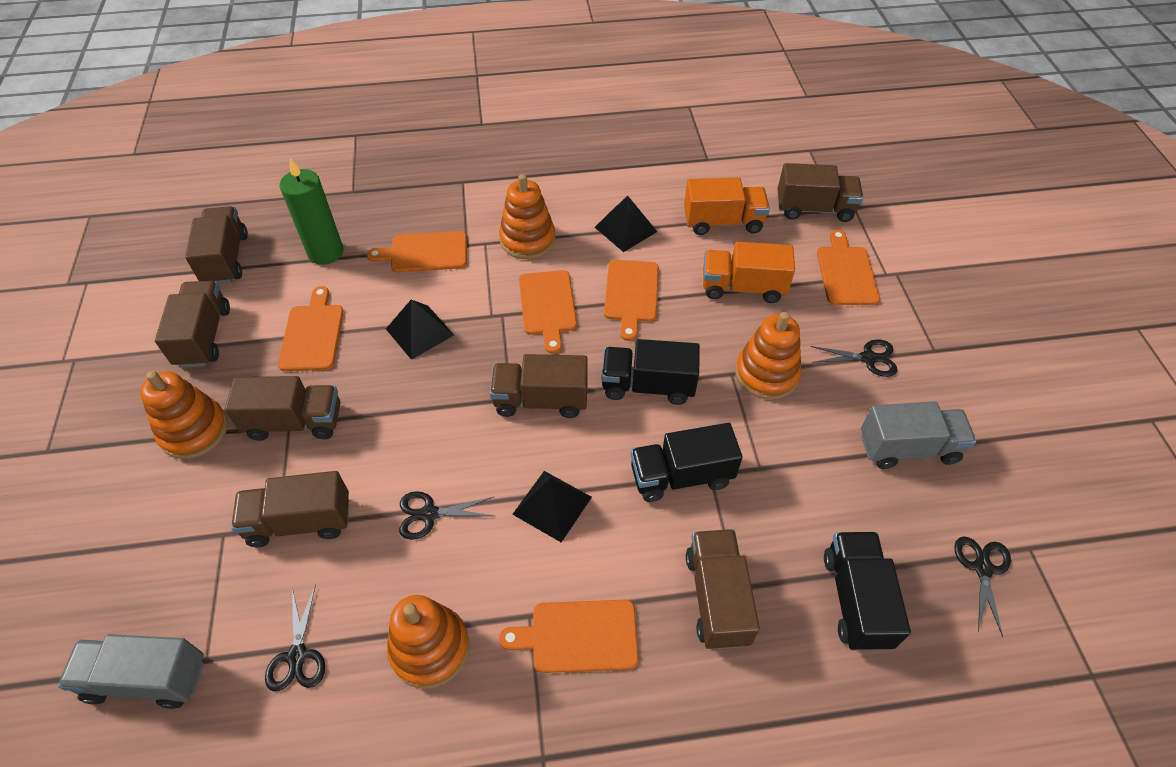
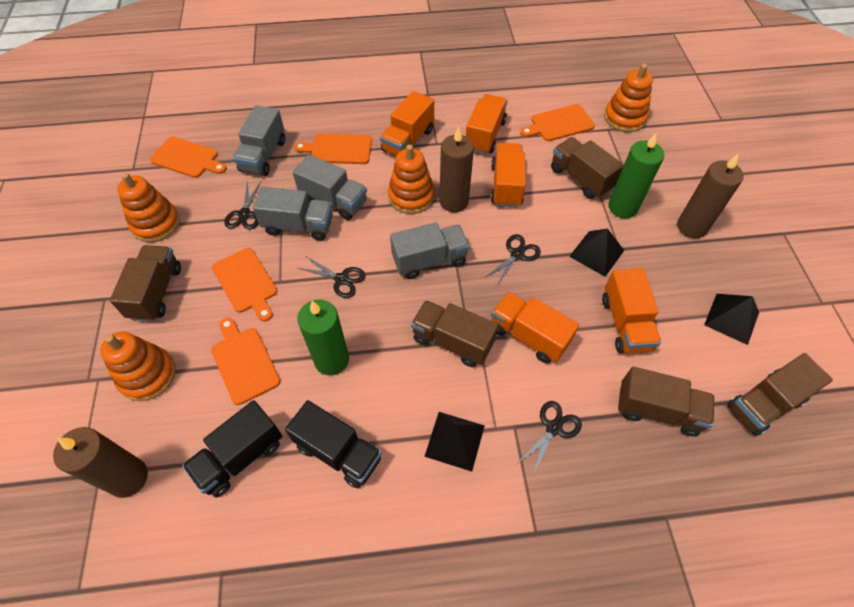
black truck: 3 -> 2
brown candle: 0 -> 3
brown truck: 7 -> 5
green candle: 1 -> 2
grey truck: 2 -> 4
orange cutting board: 6 -> 5
orange truck: 2 -> 5

